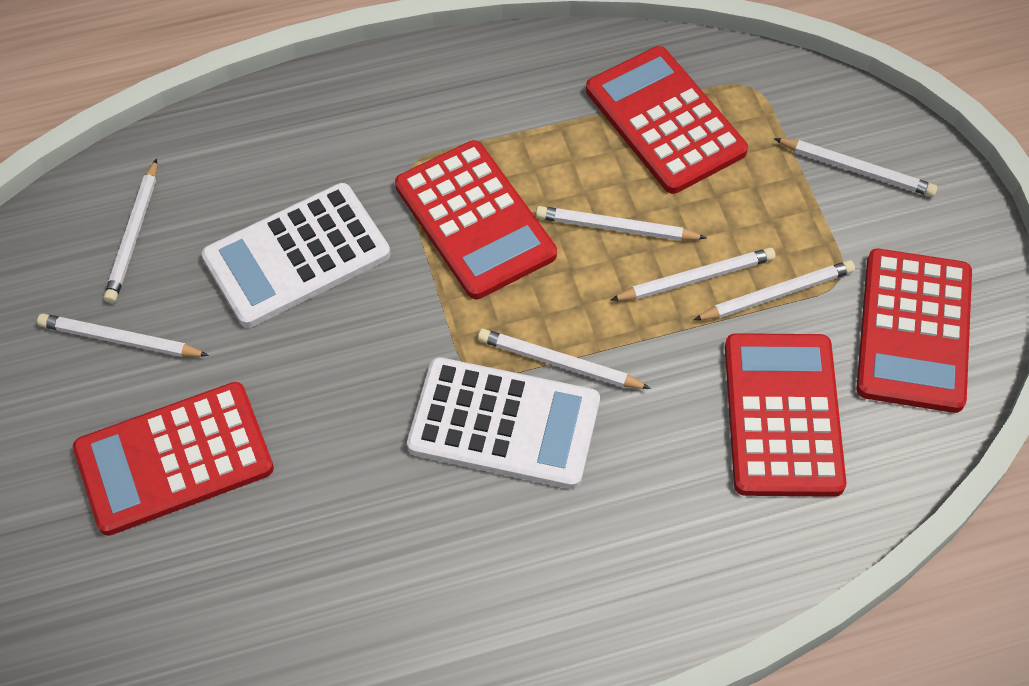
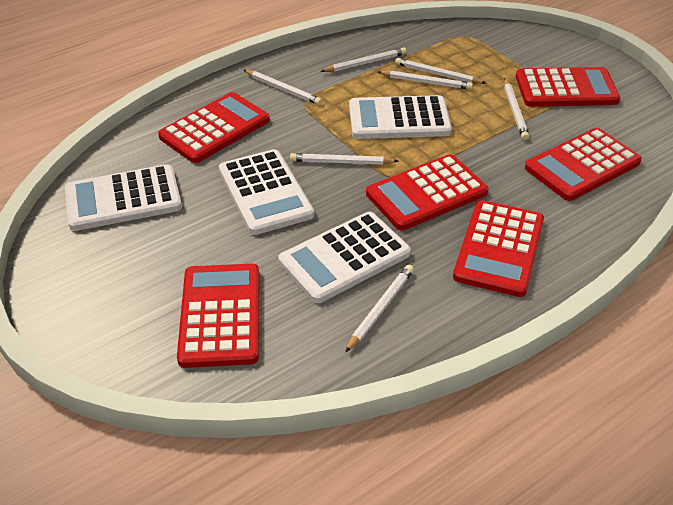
red calculator: 5 -> 6
white calculator: 2 -> 4

